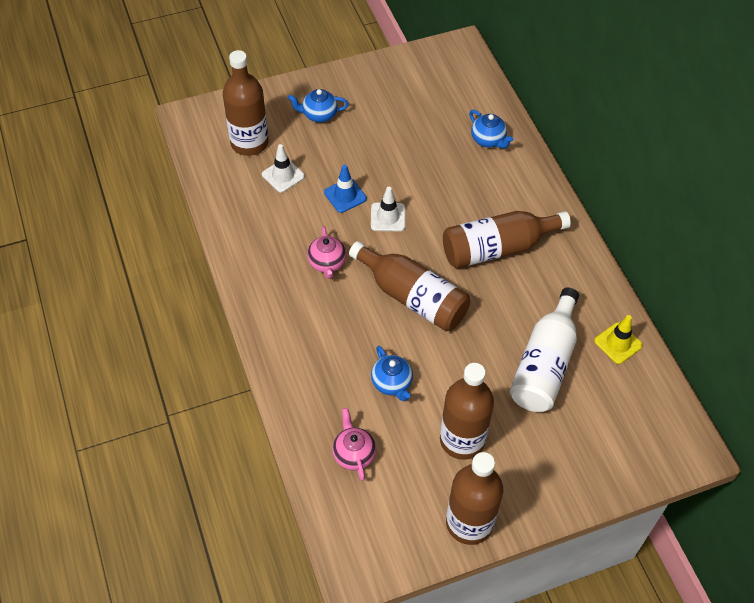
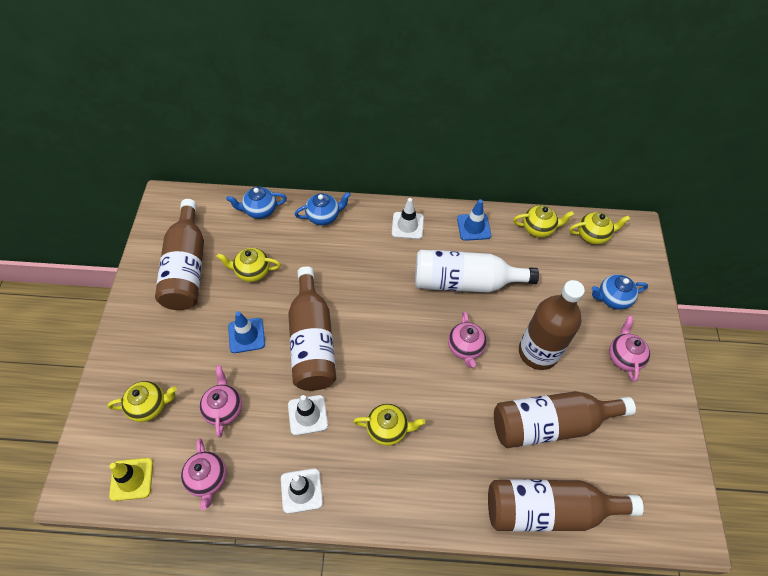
blue traffic cone: 1 -> 2
pink teapot: 2 -> 4
white traffic cone: 2 -> 3
yellow teapot: 0 -> 5

